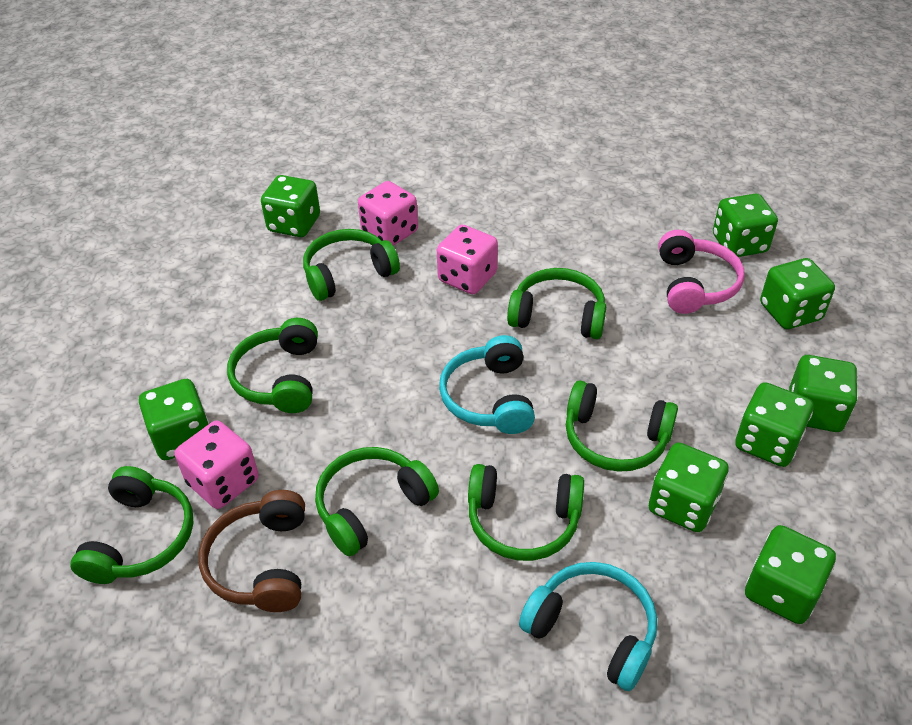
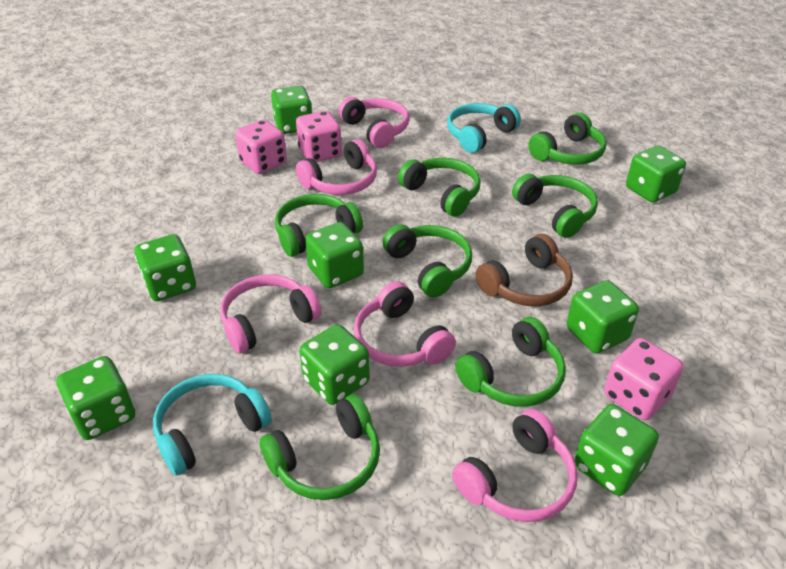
pink headphones: 1 -> 5

